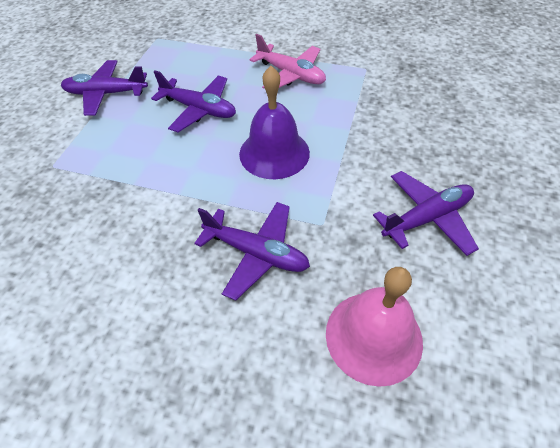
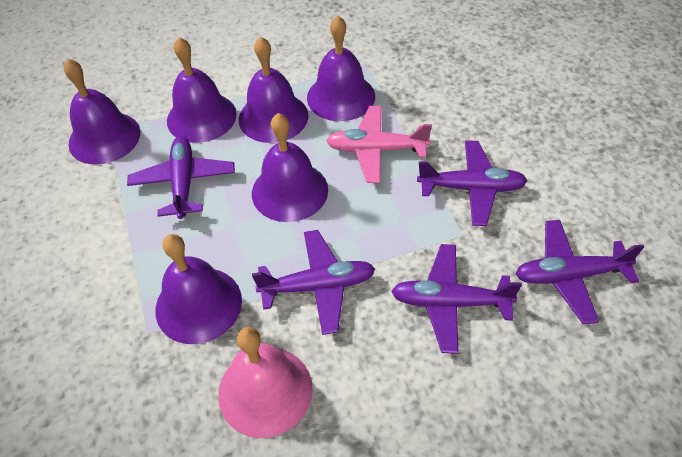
purple bell: 1 -> 6
purple plane: 4 -> 5

